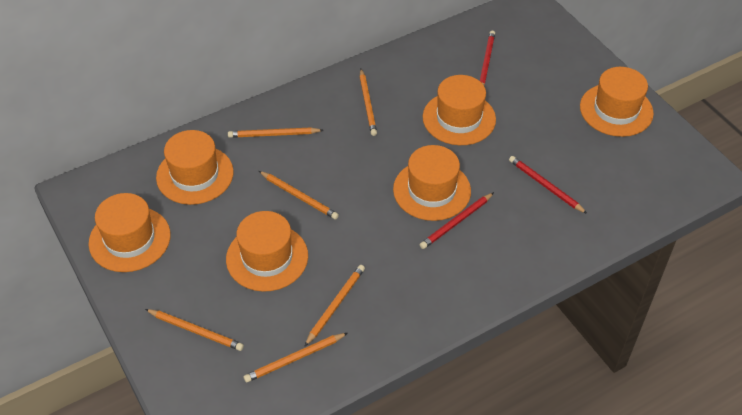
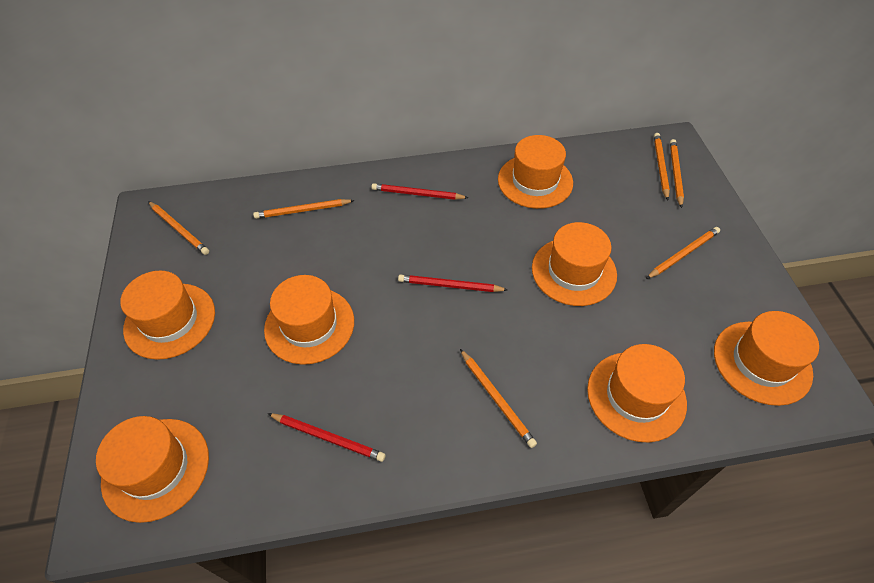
orange hat: 6 -> 7

